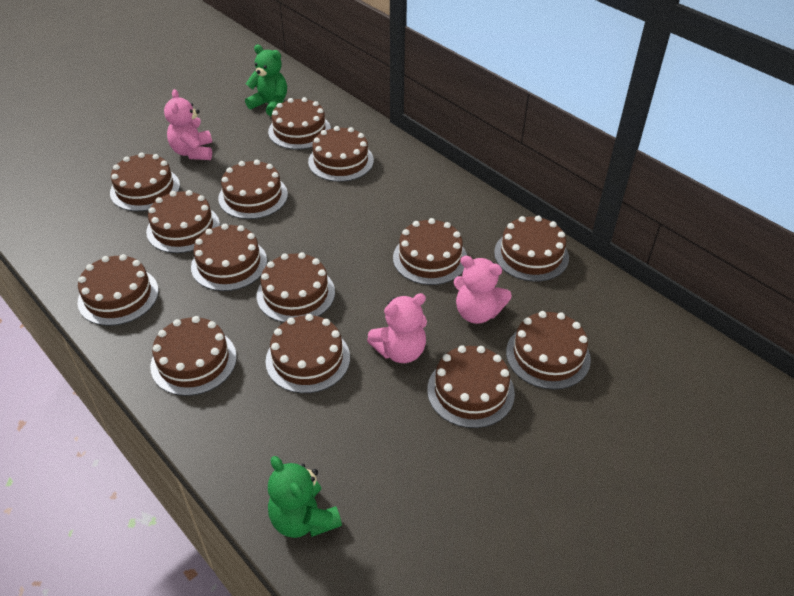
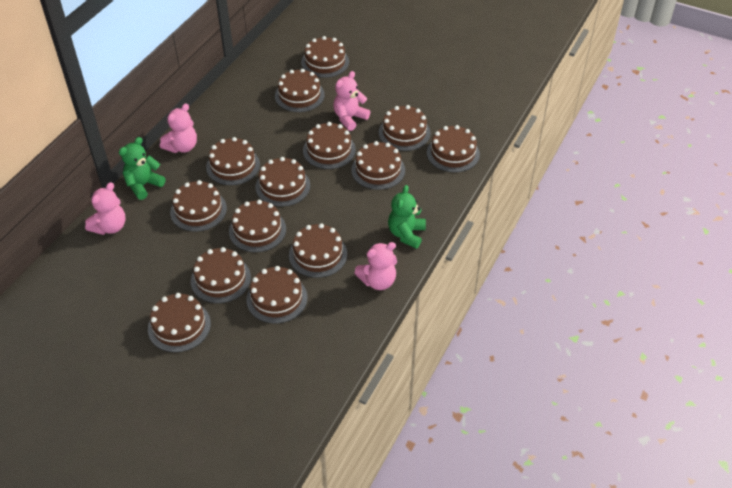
pink teddy bear: 3 -> 4

